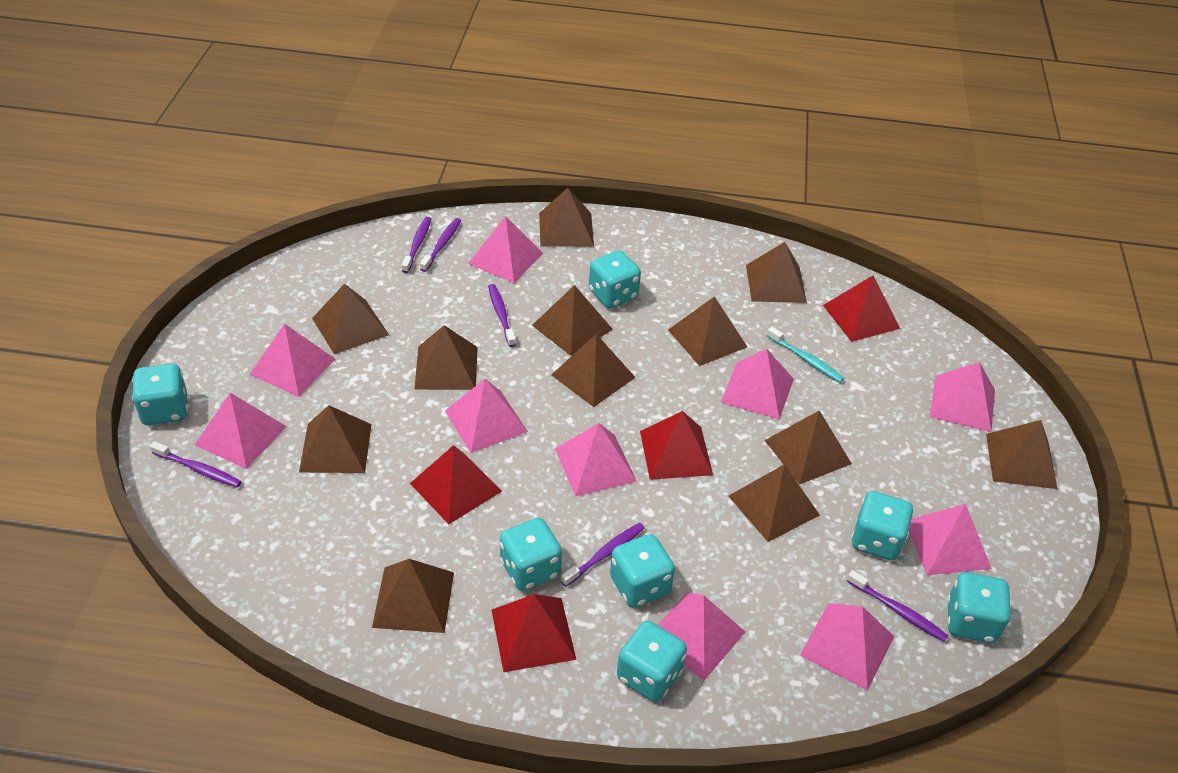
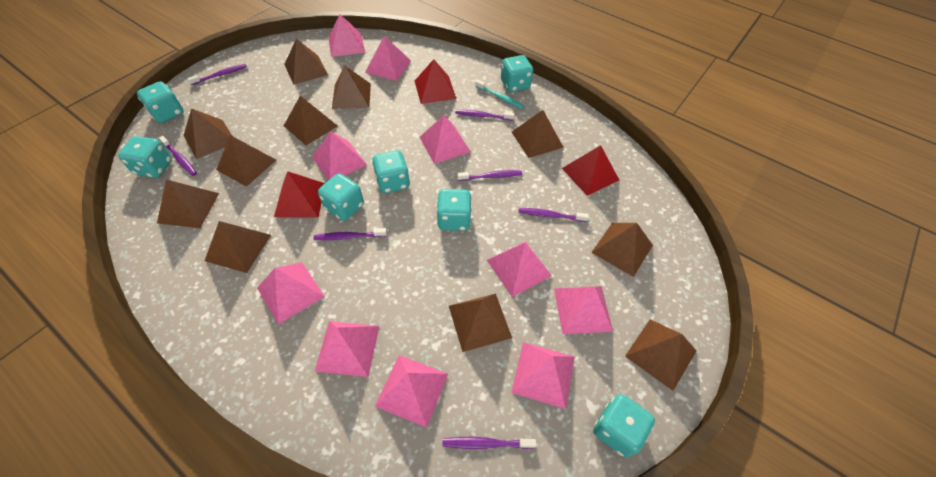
brown pyramid: 12 -> 11
purple toothbrush: 6 -> 7
red pyramid: 4 -> 3

